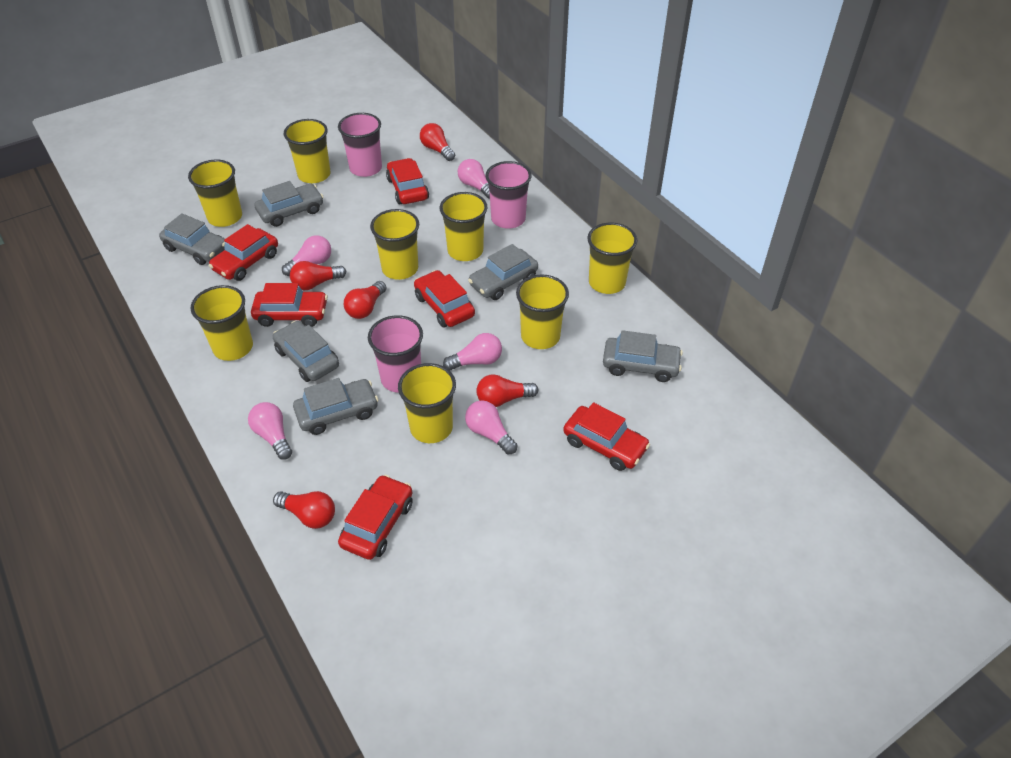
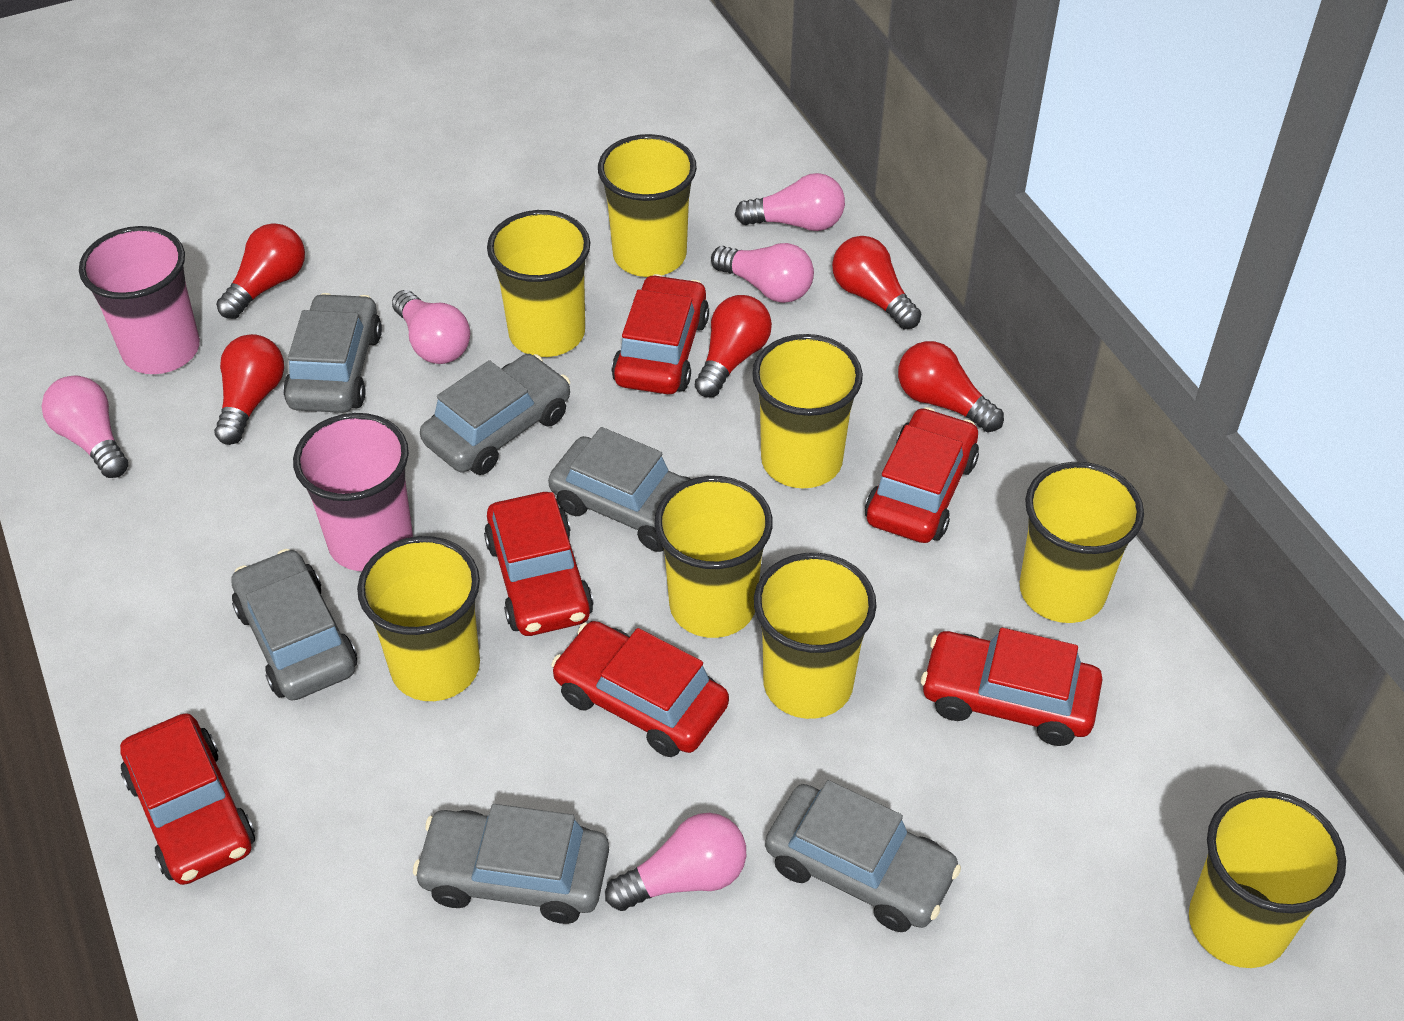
pink cup: 3 -> 2

